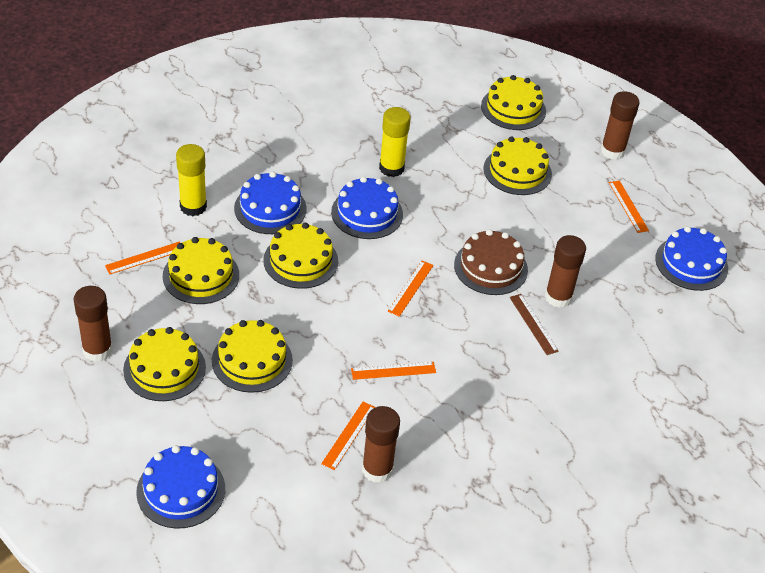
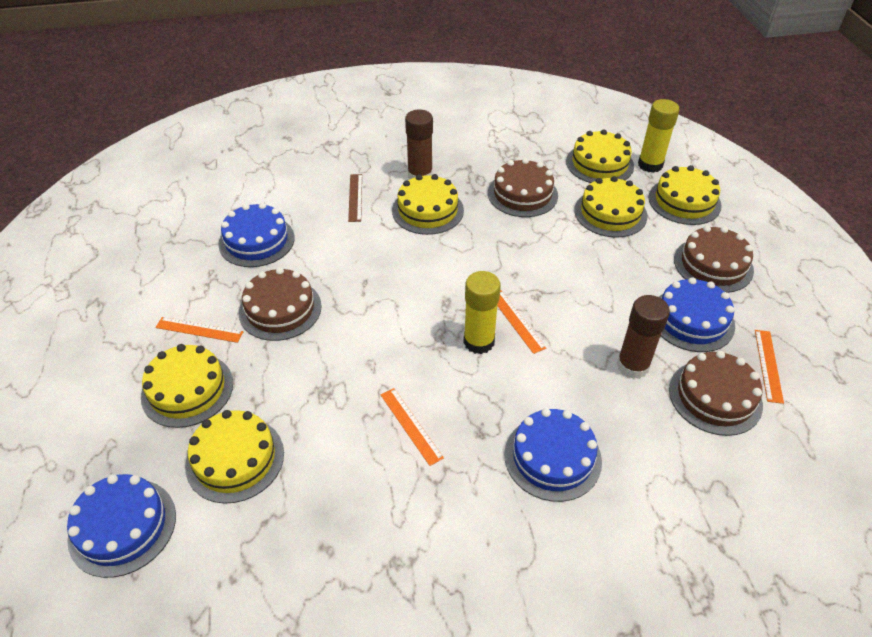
brown cake: 1 -> 4
brown glue stick: 4 -> 2
orange ruler: 5 -> 4

